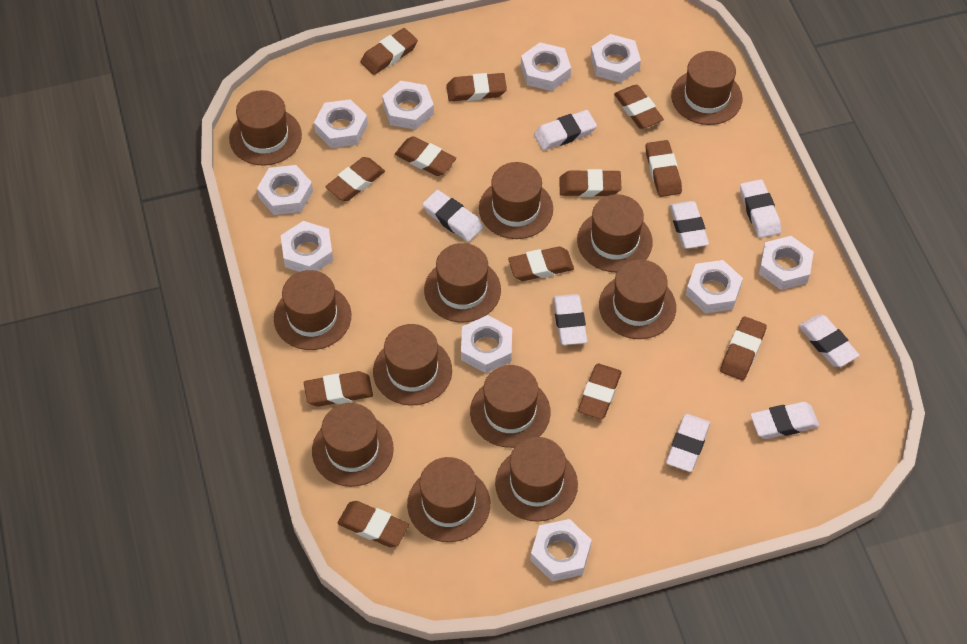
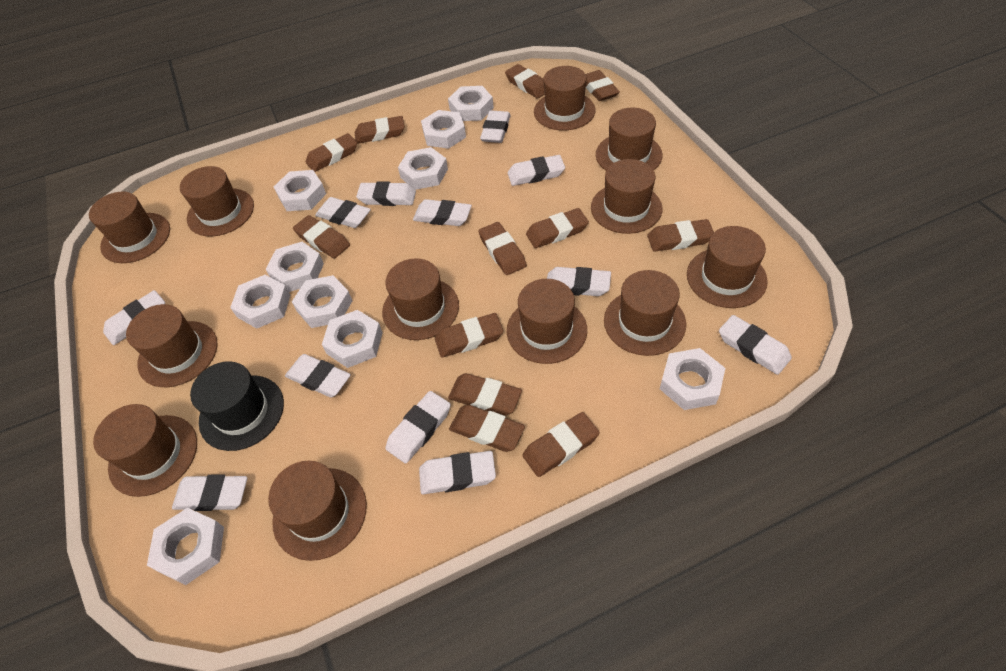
black hat: 0 -> 1
white eraser: 8 -> 12

